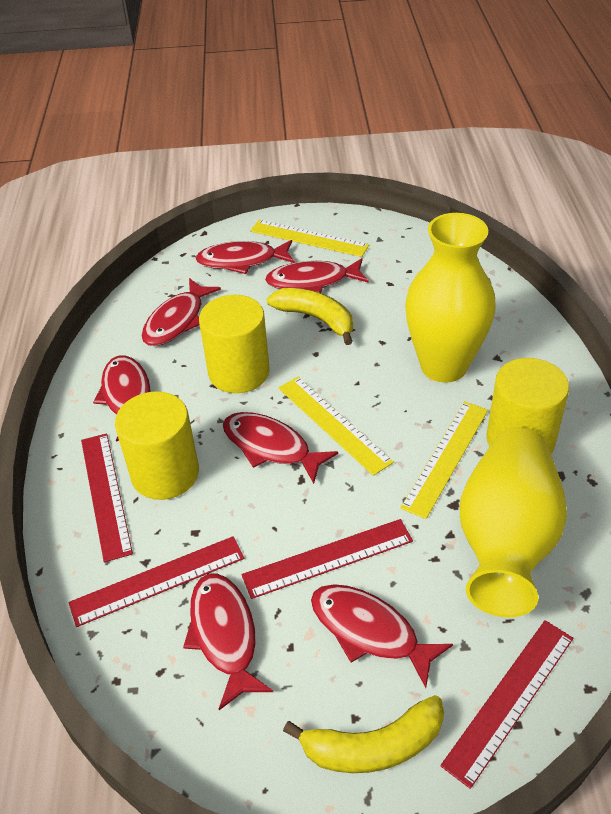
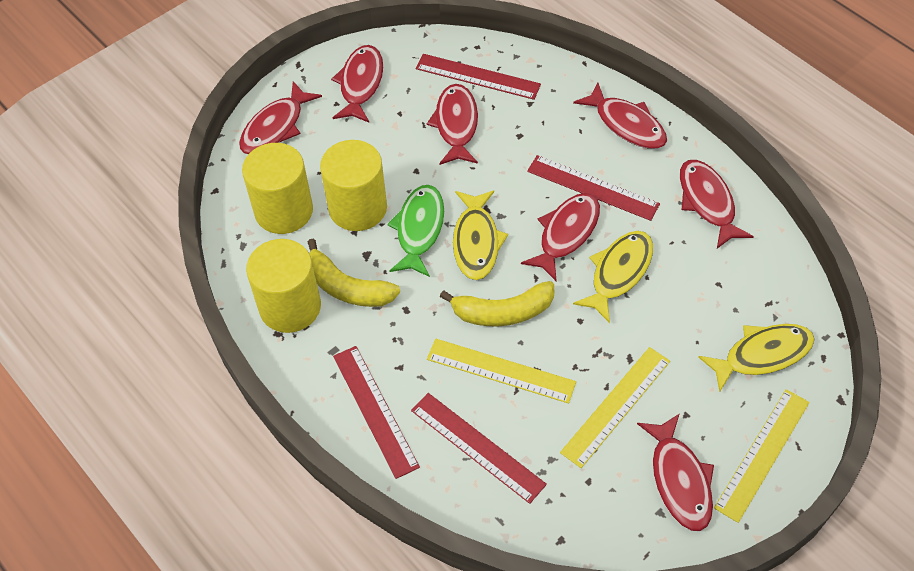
green fish: 0 -> 1
yellow fish: 0 -> 3
yellow vase: 2 -> 0

